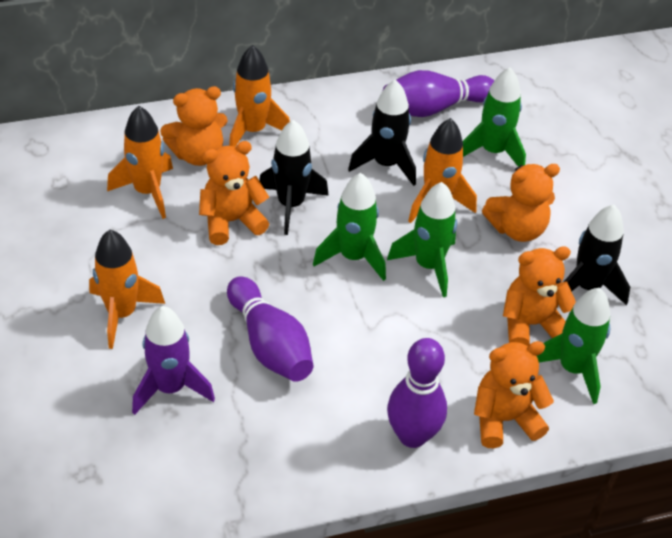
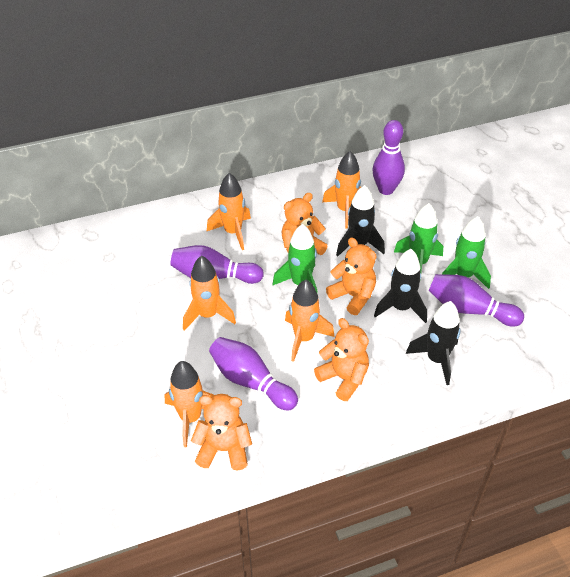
green rocket: 4 -> 3
orange rocket: 4 -> 5
orange teddy bear: 5 -> 4
purple bowling pin: 3 -> 4
purple rocket: 1 -> 0

